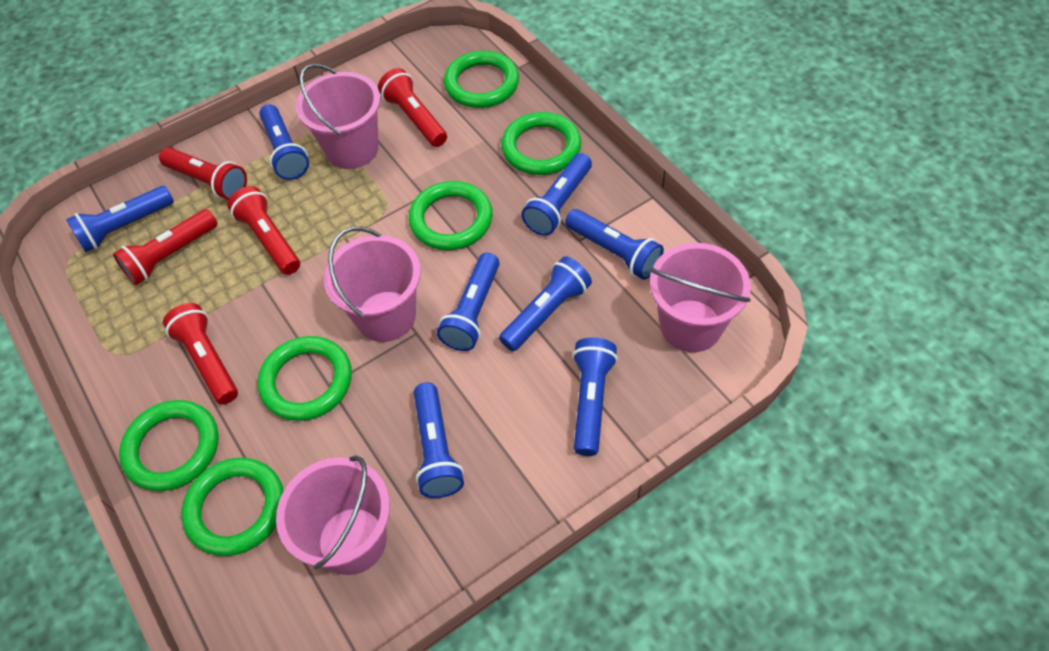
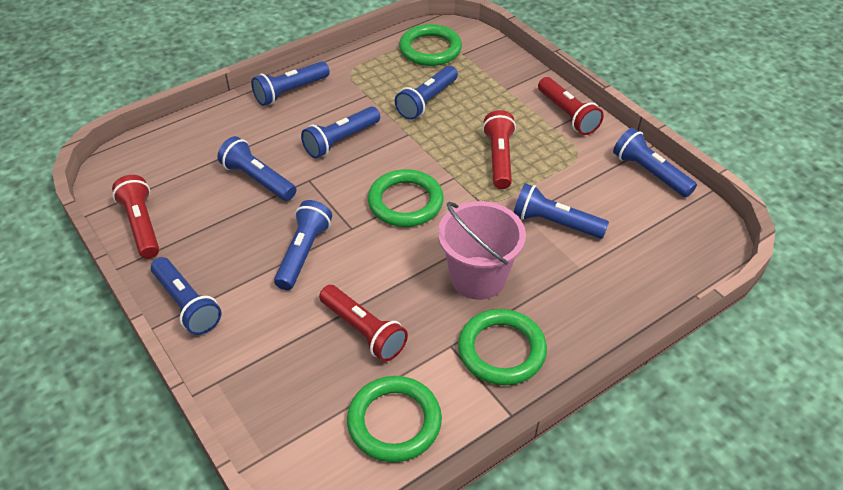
green ring: 6 -> 4
pink bucket: 4 -> 1
red flashlight: 5 -> 4

